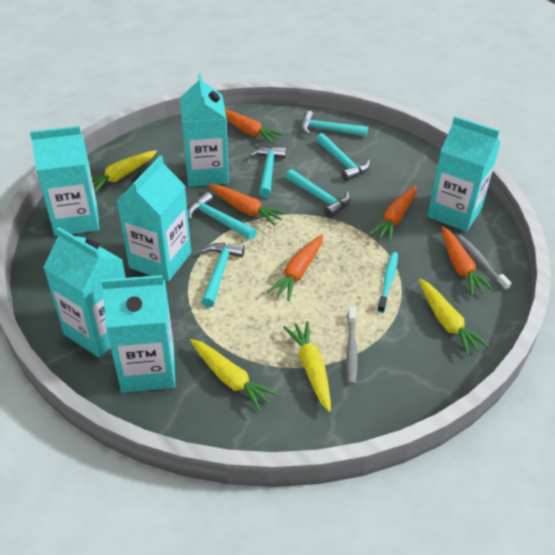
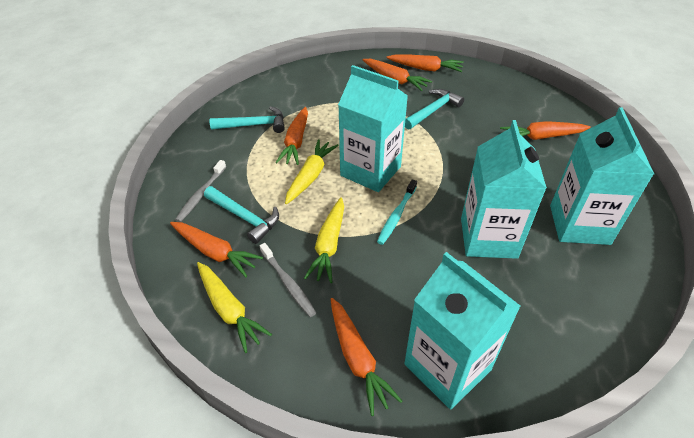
orange carrot: 5 -> 6
turquoise carton: 6 -> 4
turquoise hammer: 6 -> 3
yellow carrot: 4 -> 3

